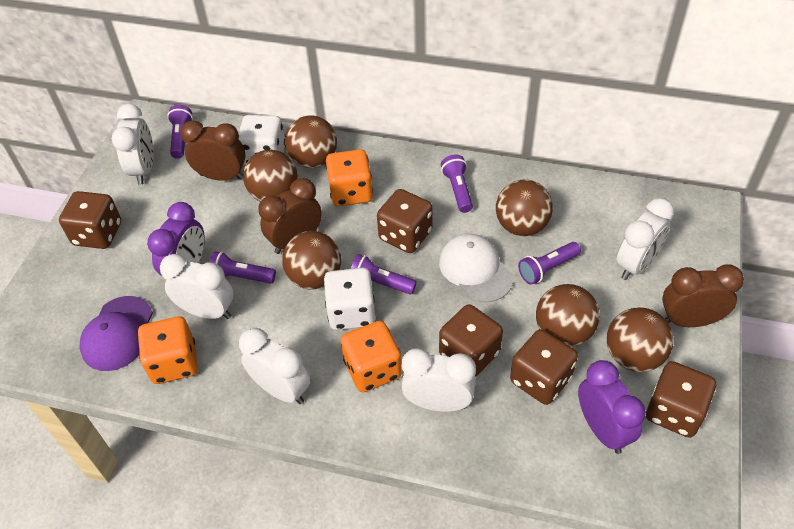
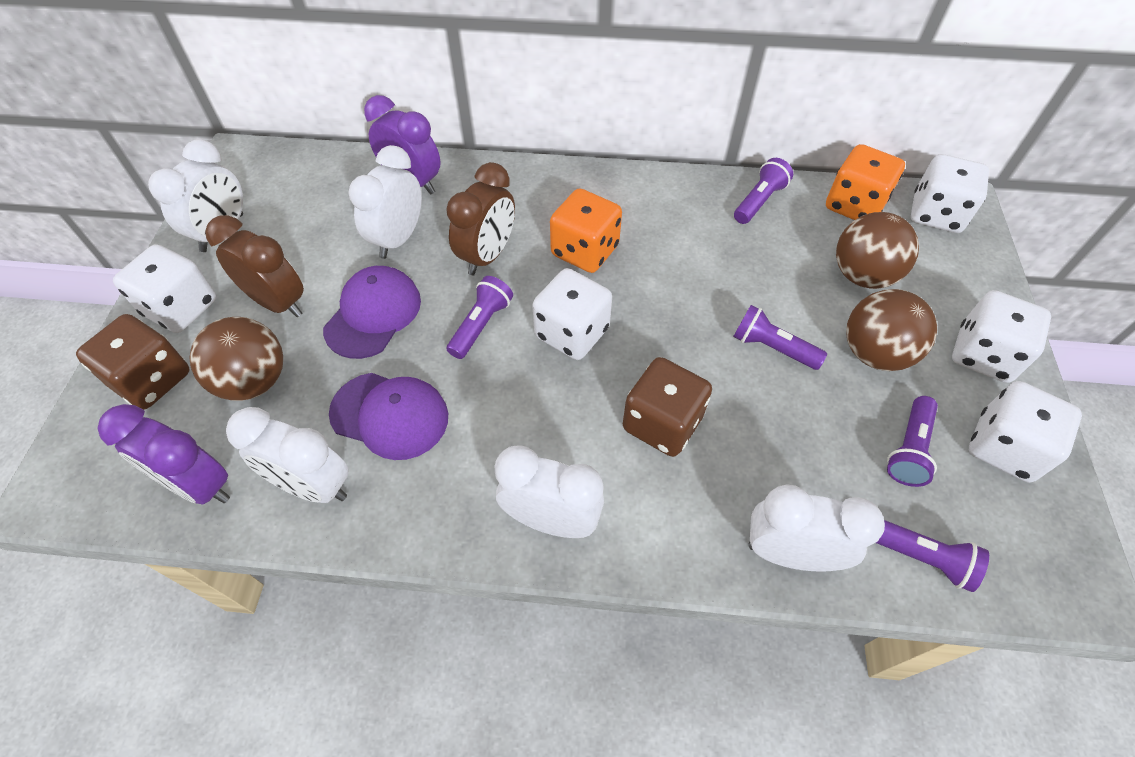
brown ball: 6 -> 3
brown clock: 3 -> 2
brown dice: 5 -> 2
orange dice: 3 -> 2
purple cap: 1 -> 2
white cap: 1 -> 0
white dice: 2 -> 5

